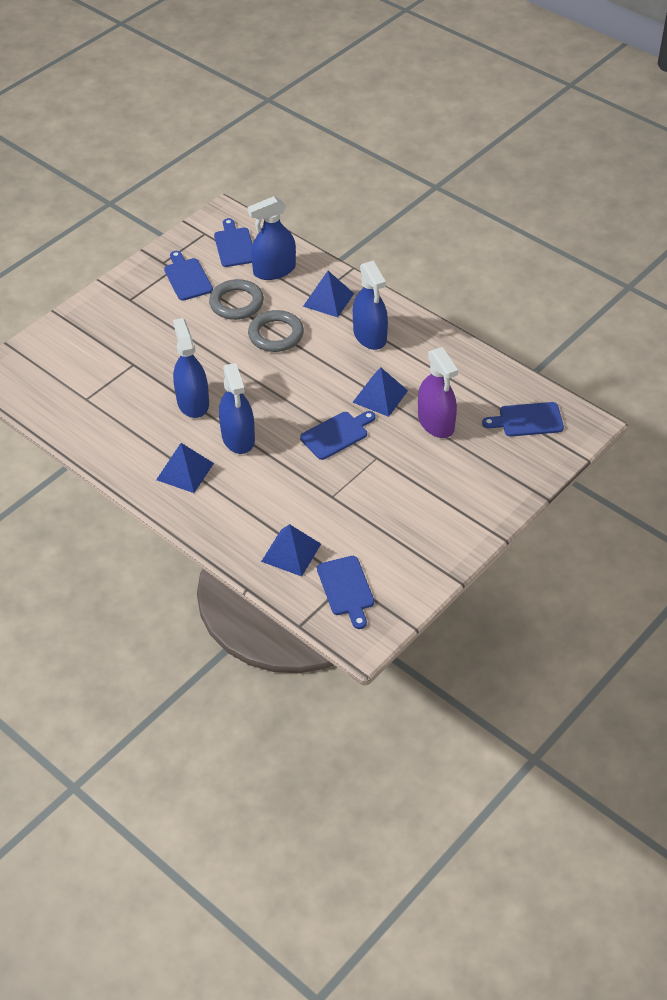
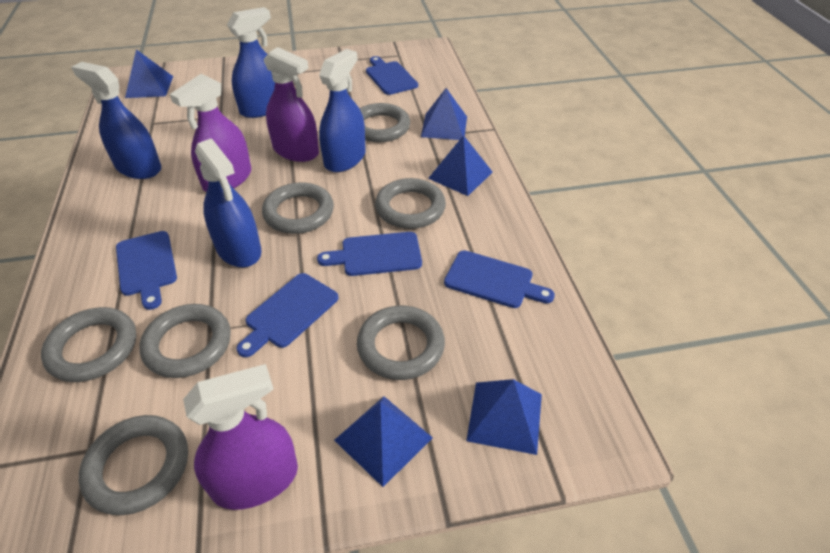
blue pyramid: 4 -> 5
grey ring: 2 -> 7
purple spray bottle: 1 -> 3

